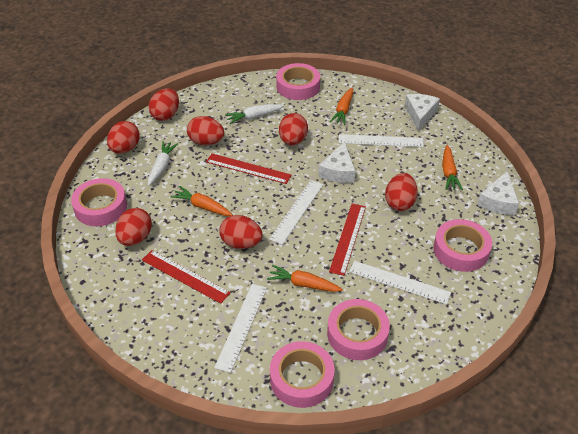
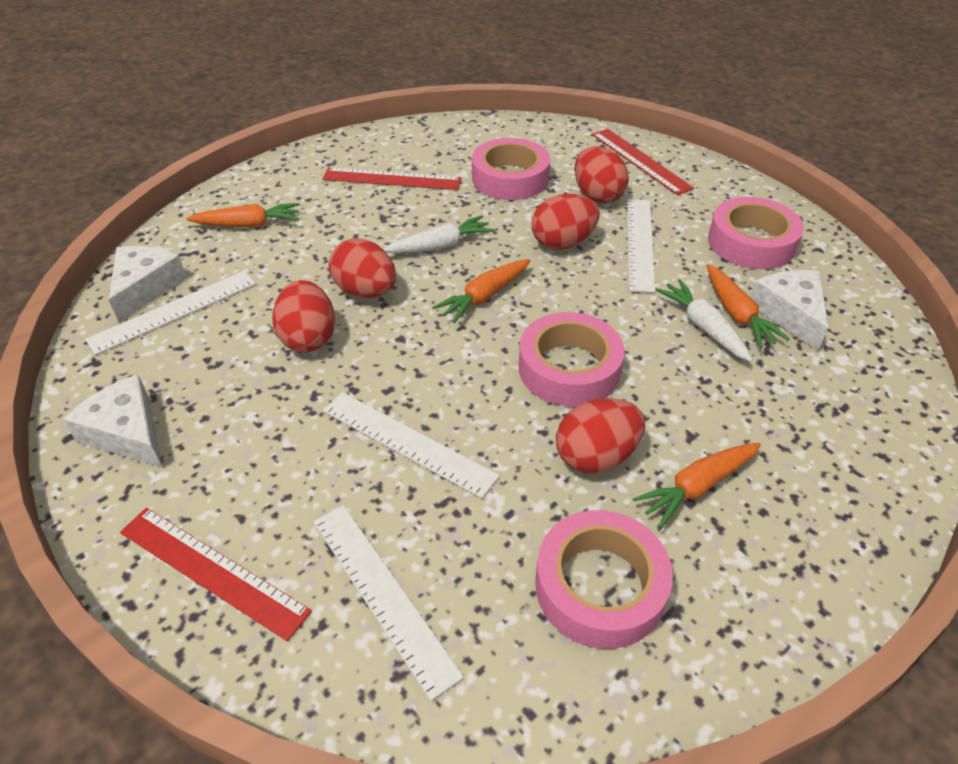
pink tape: 5 -> 4
red egg: 7 -> 5

